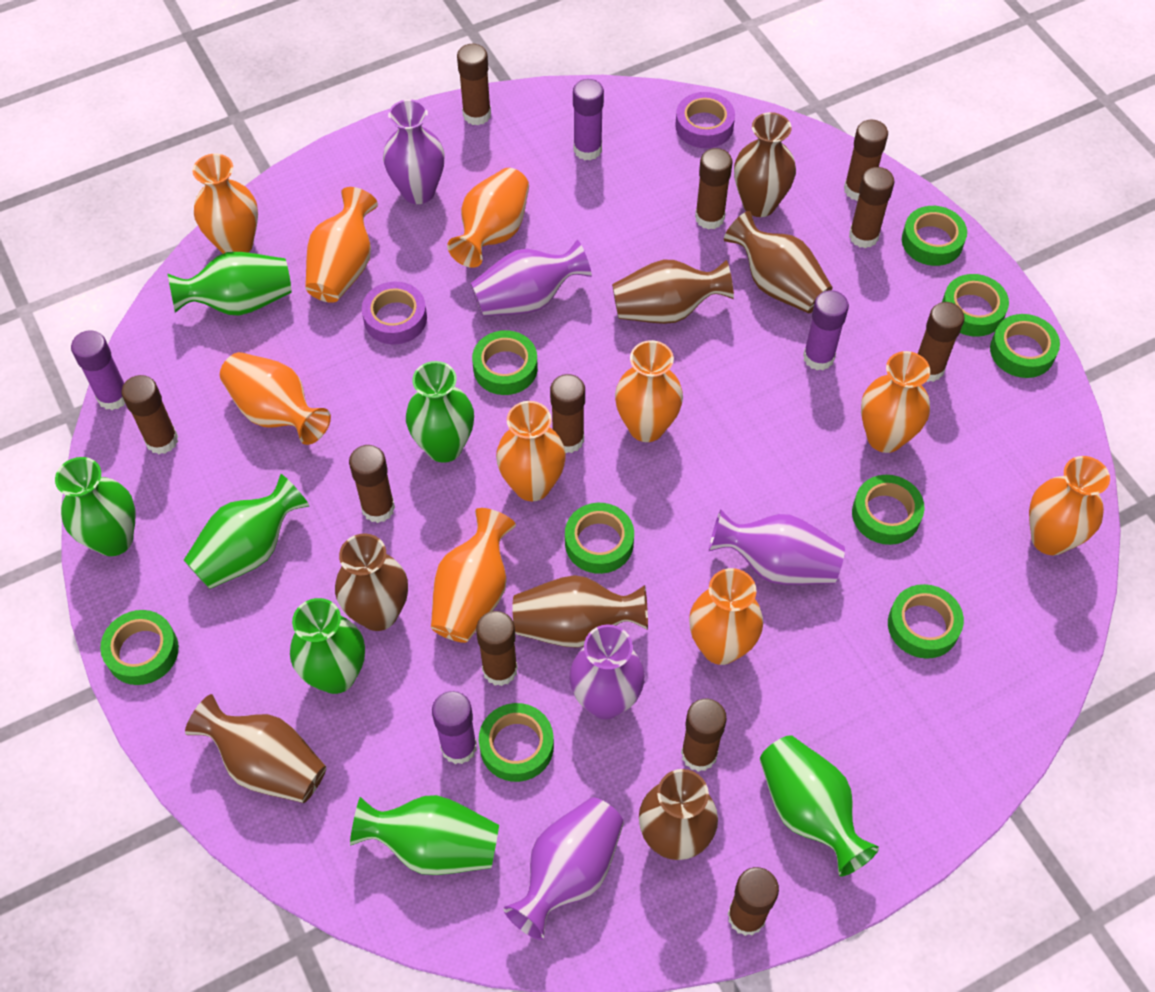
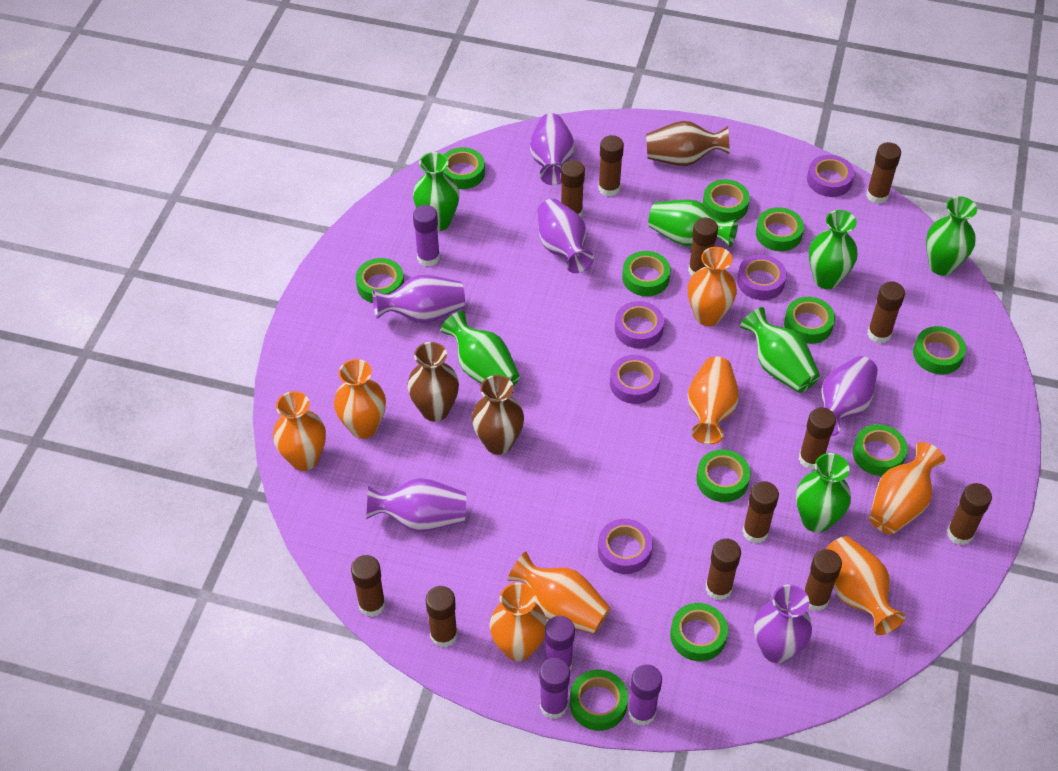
brown glue stick: 11 -> 12
brown vase: 7 -> 3
green tape: 9 -> 11
orange vase: 10 -> 8
purple tape: 2 -> 5
purple vase: 5 -> 6

